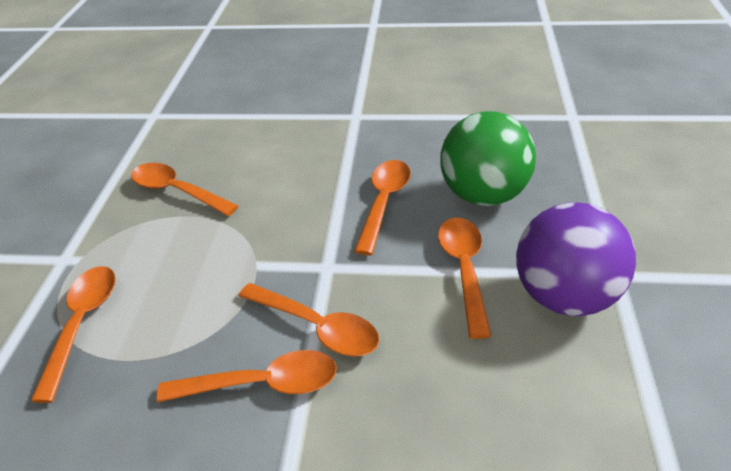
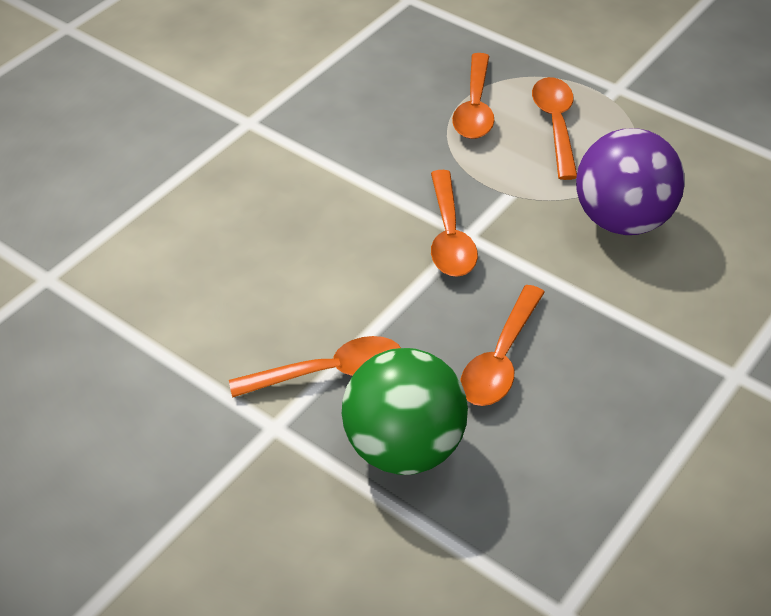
orange spoon: 6 -> 5

